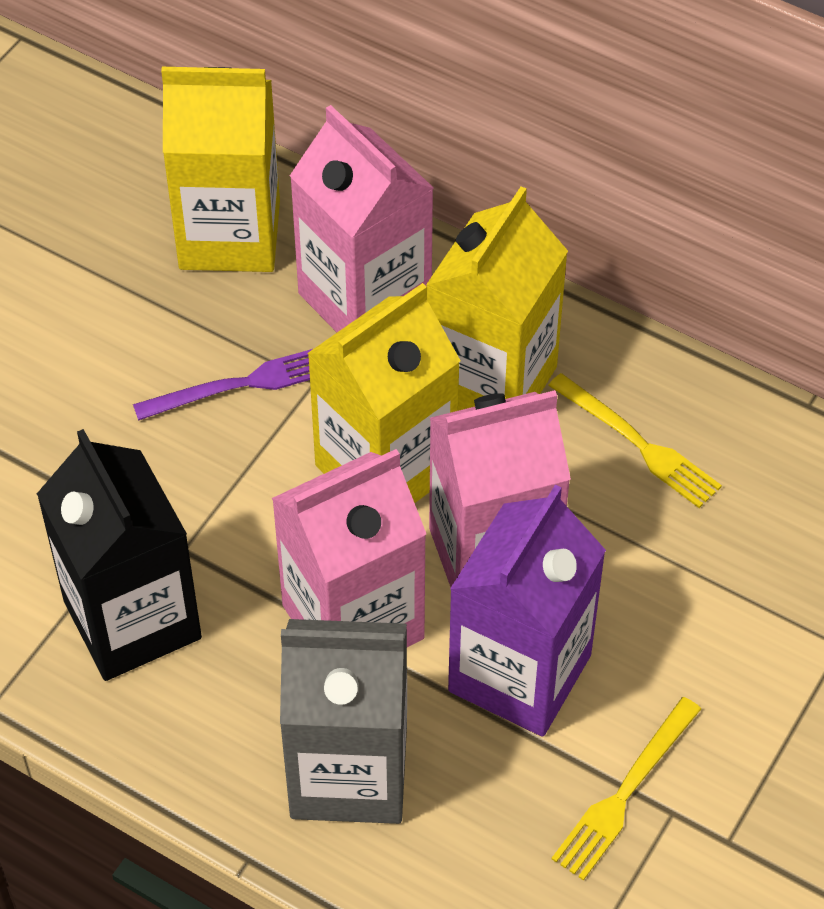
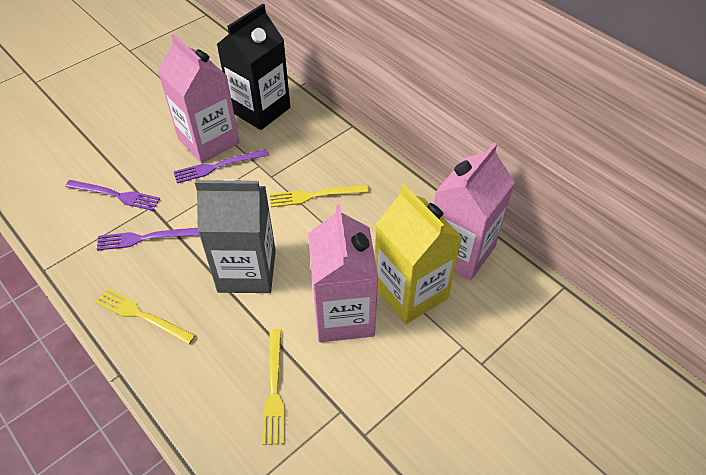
purple carton: 1 -> 0
purple fork: 1 -> 3
yellow carton: 3 -> 1
yellow fork: 2 -> 3

